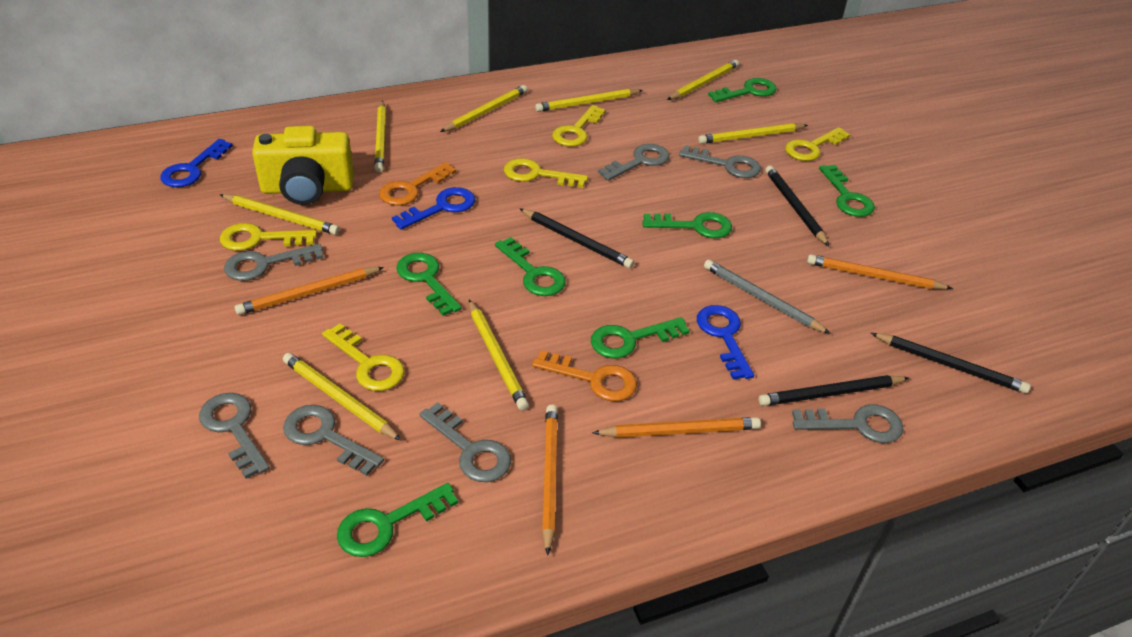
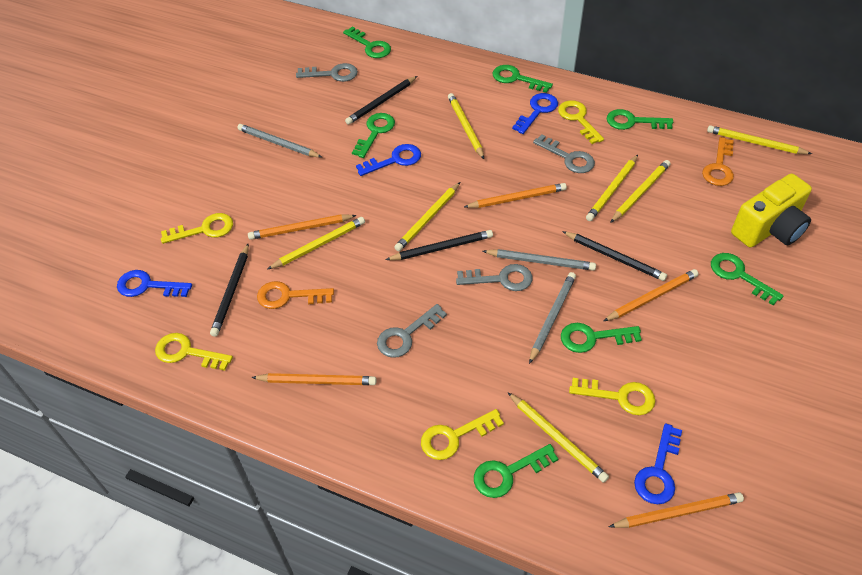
blue key: 3 -> 4
grey key: 7 -> 4
grey pencil: 1 -> 3
orange pencil: 4 -> 5
yellow pencil: 8 -> 7

